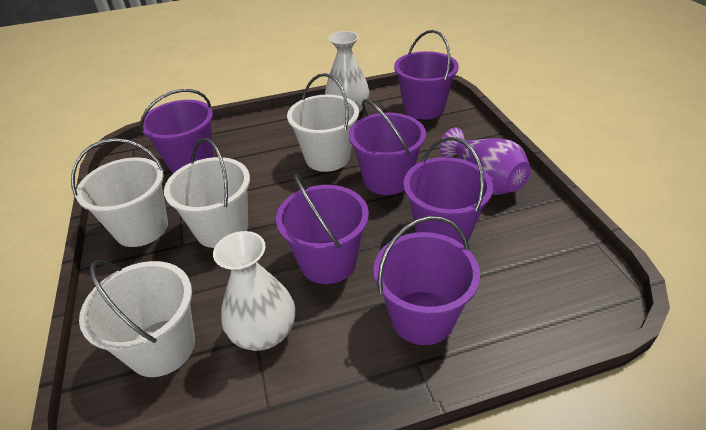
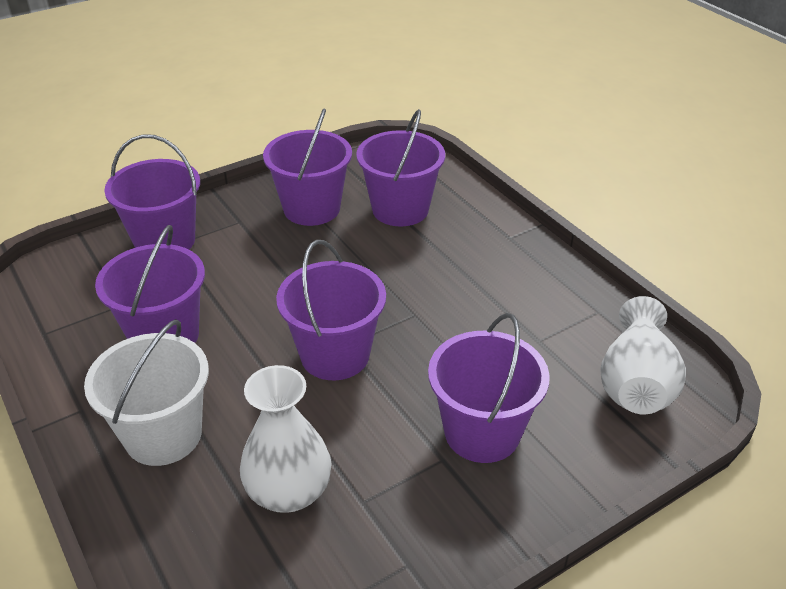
purple vase: 1 -> 0
white bucket: 4 -> 1

